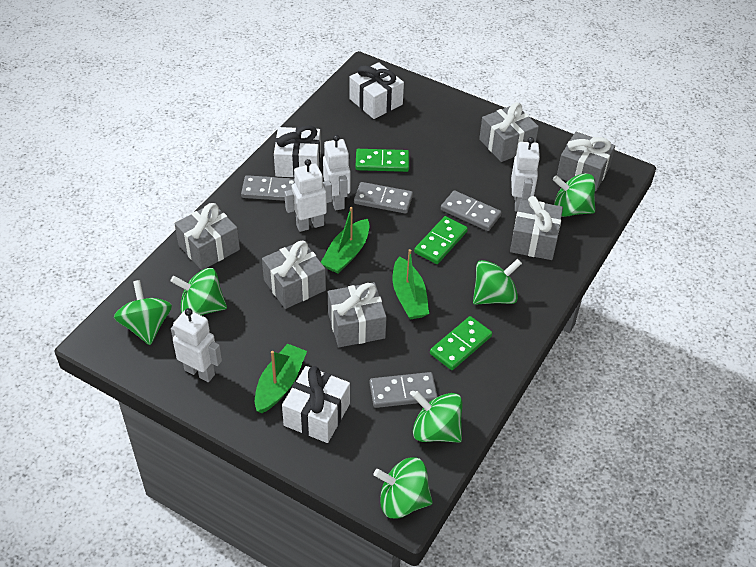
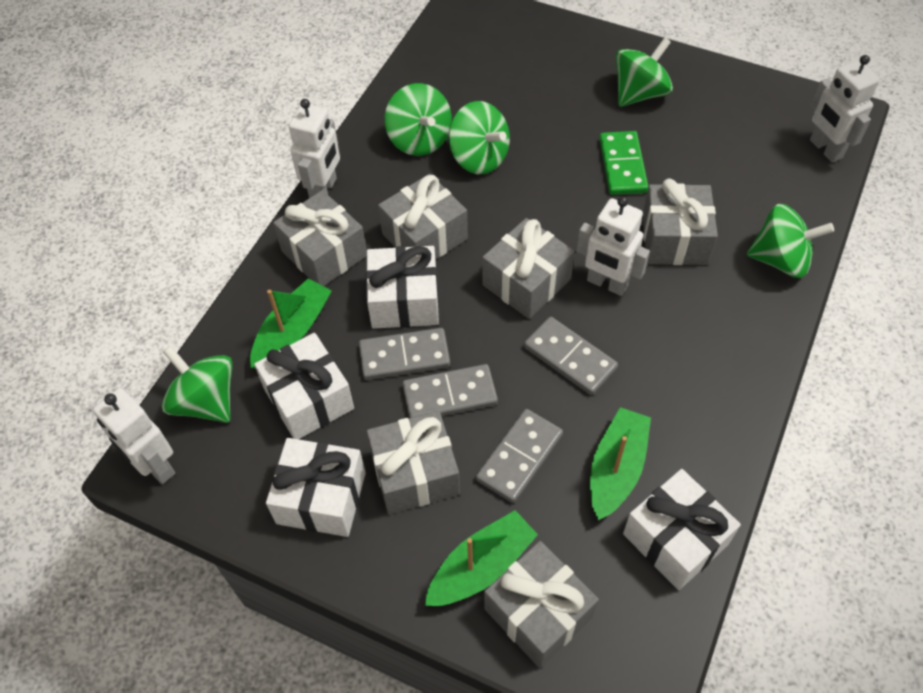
green domino: 3 -> 1
green spinning top: 6 -> 5
white gift: 3 -> 4

